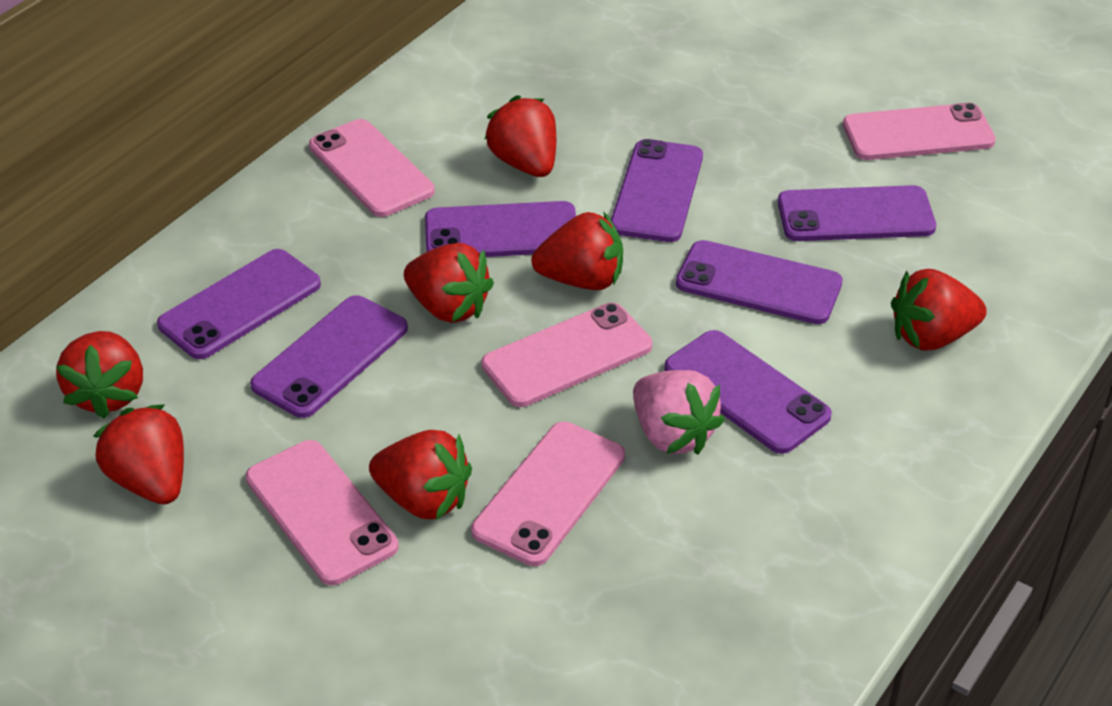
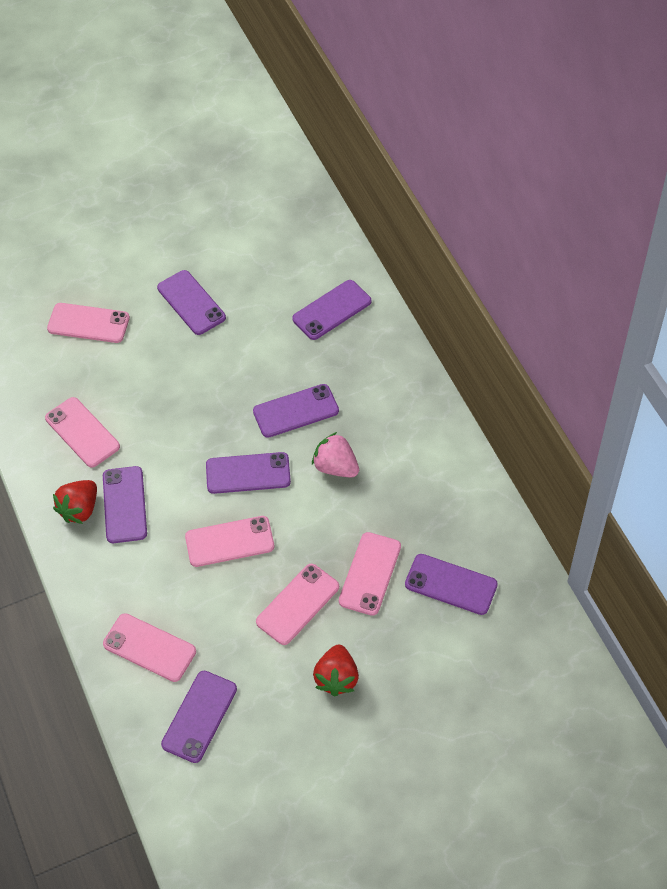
pink phone: 5 -> 6
red strawberry: 7 -> 2

